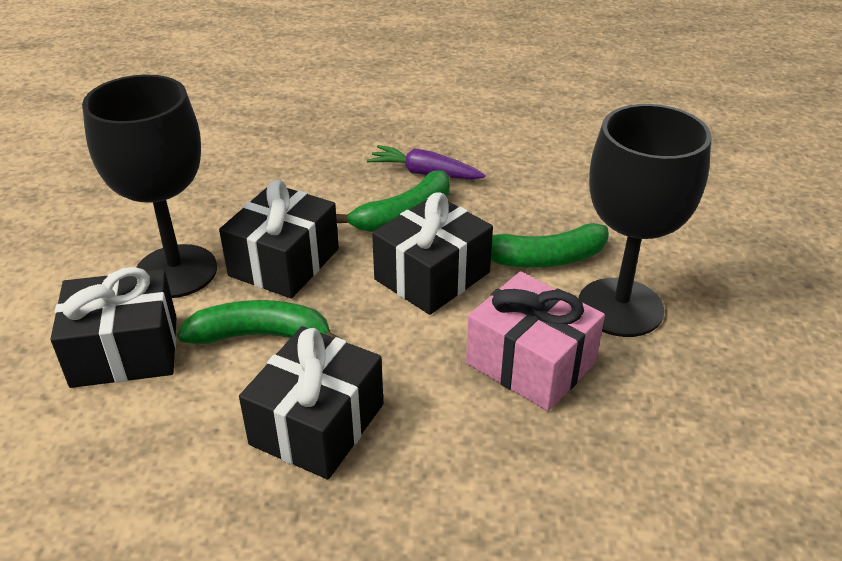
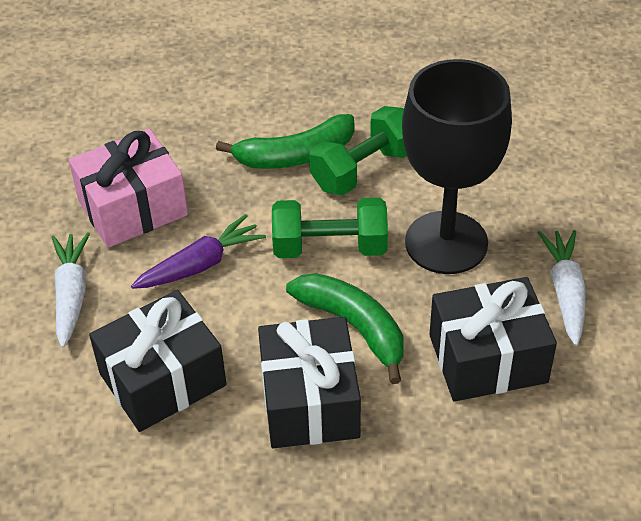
black gift: 4 -> 3
black goblet: 2 -> 1
green banana: 3 -> 2
green dumbbell: 0 -> 2
white carrot: 0 -> 2

